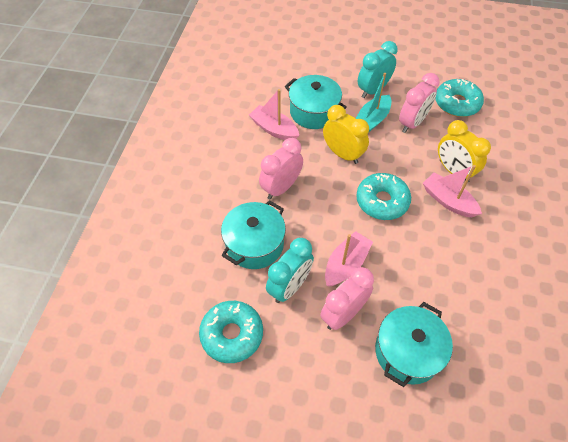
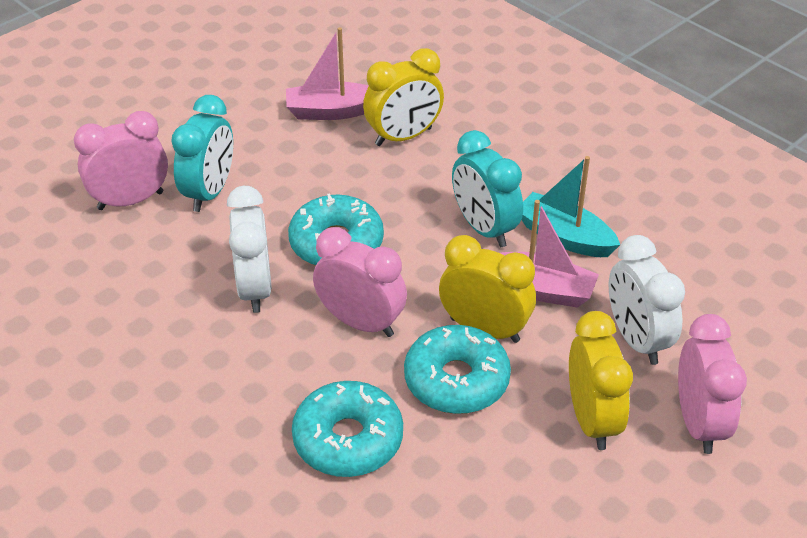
pink boat: 3 -> 2
turquoise pot: 3 -> 0
white clock: 0 -> 2
yellow clock: 2 -> 3

